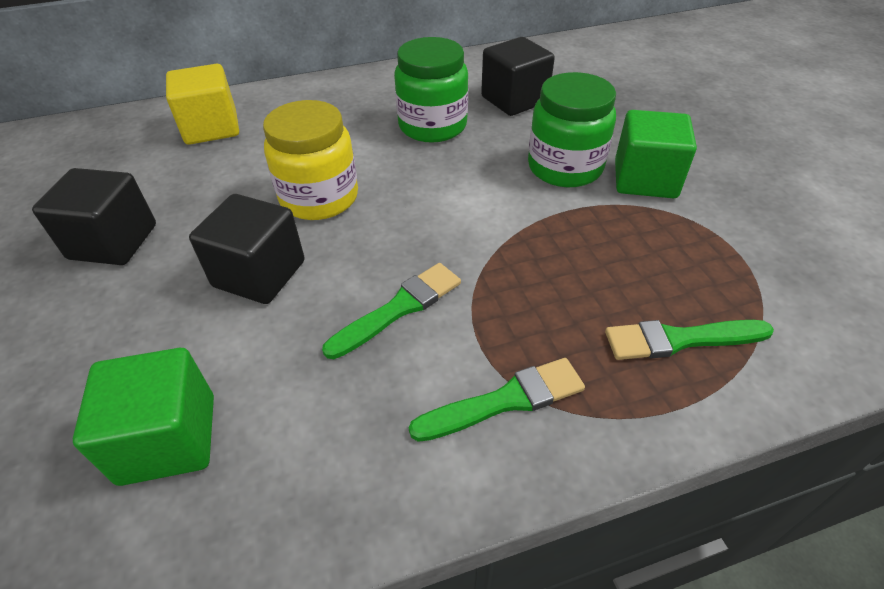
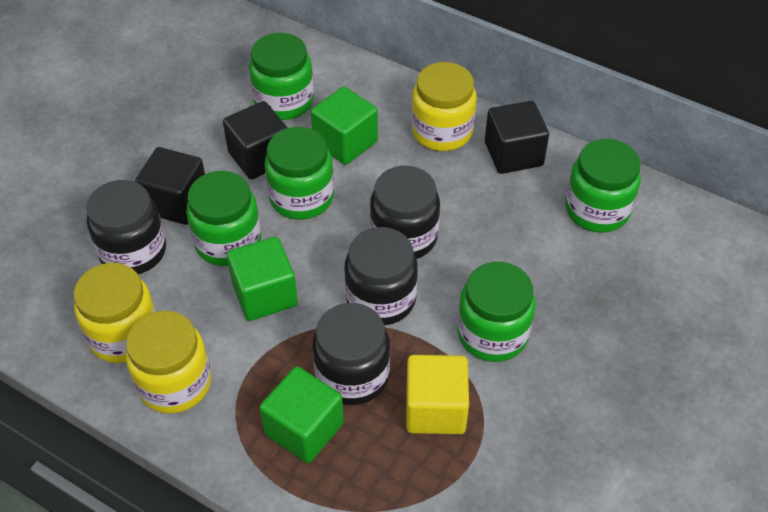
black jar: 0 -> 4
green brush: 3 -> 0
green cube: 2 -> 3
green jar: 2 -> 5
yellow jar: 1 -> 3

